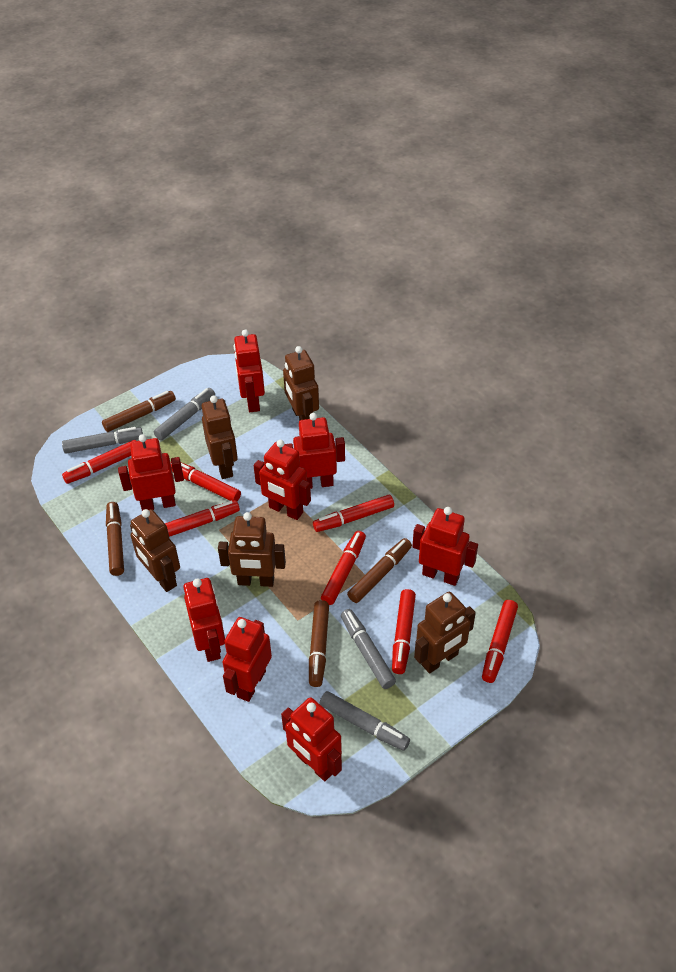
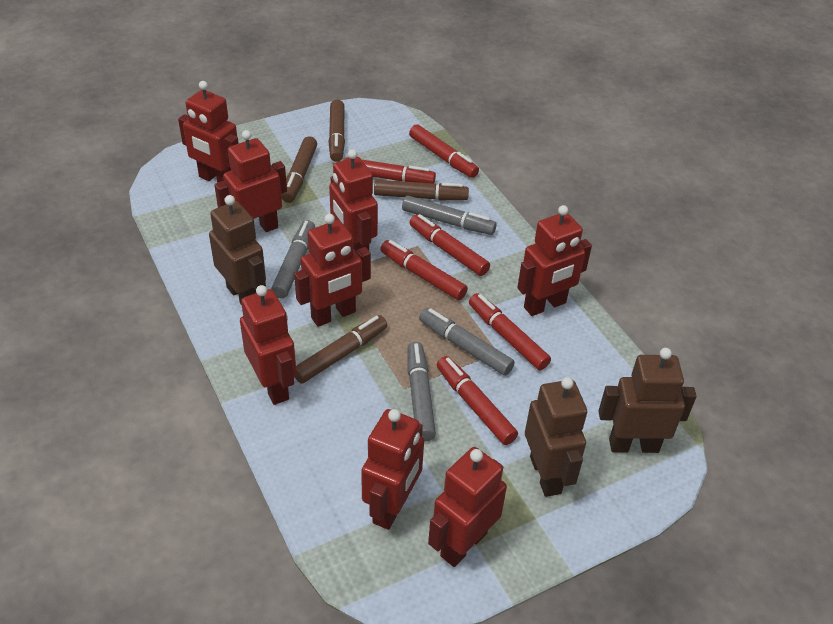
brown robot: 5 -> 3
red marker: 7 -> 6

